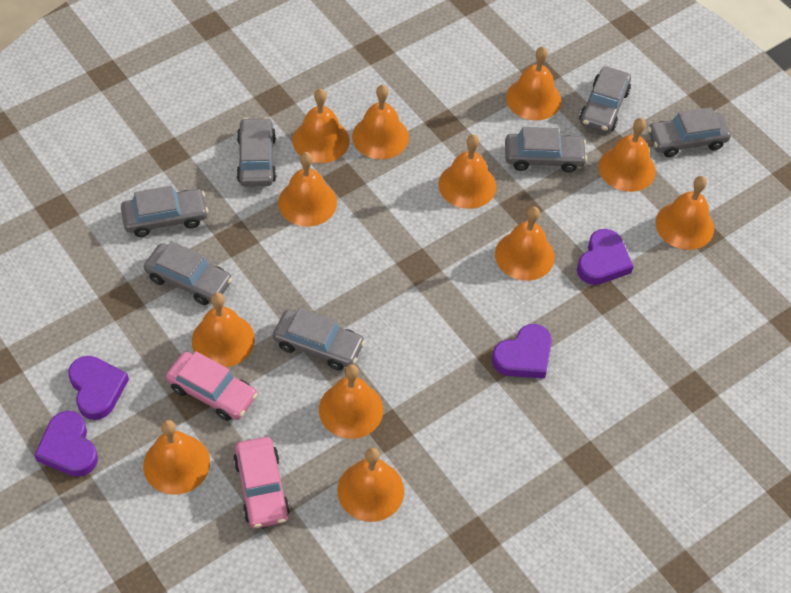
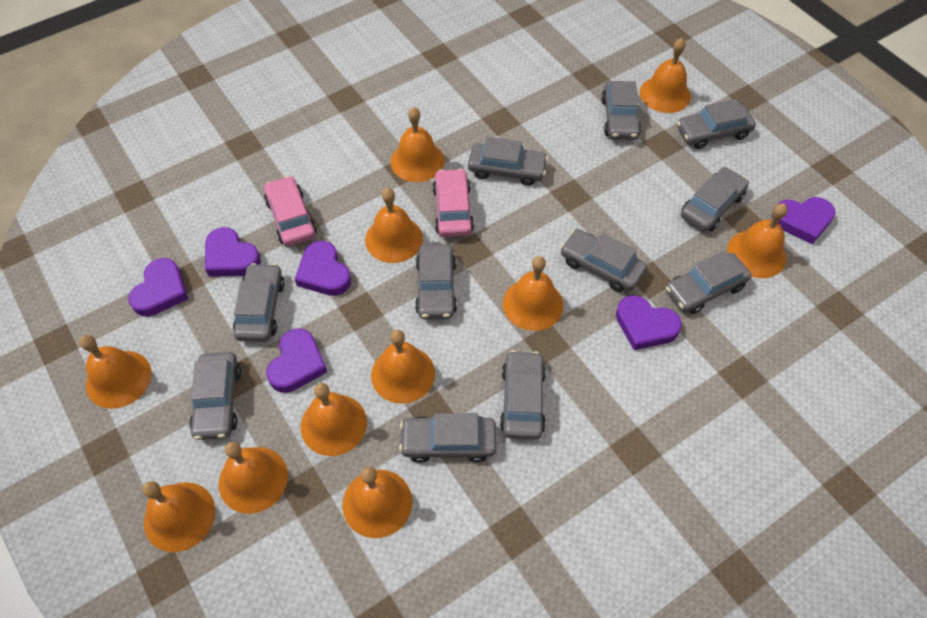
grey car: 7 -> 11
orange bell: 12 -> 11
purple heart: 4 -> 6

